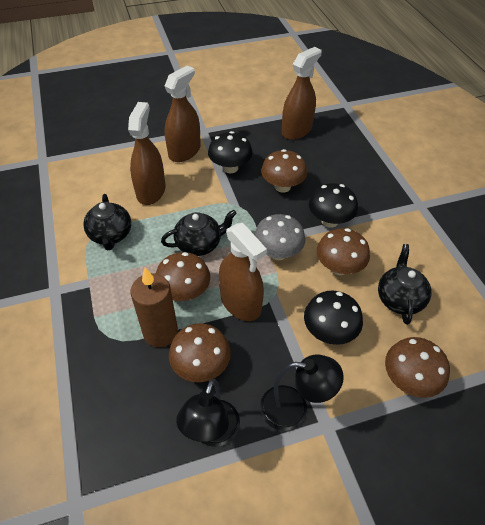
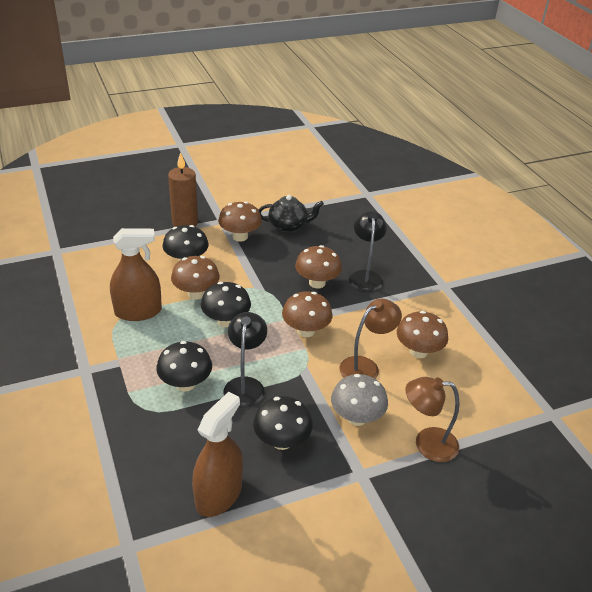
black mushroom: 3 -> 4
black teapot: 3 -> 1
brown lamp: 0 -> 2
brown spray bottle: 4 -> 2

